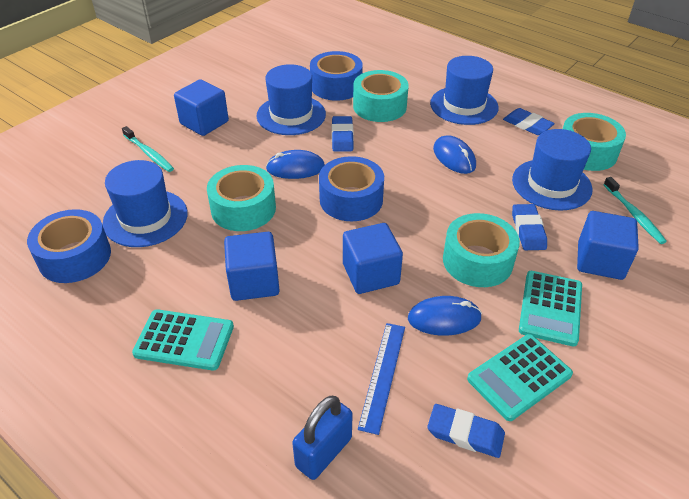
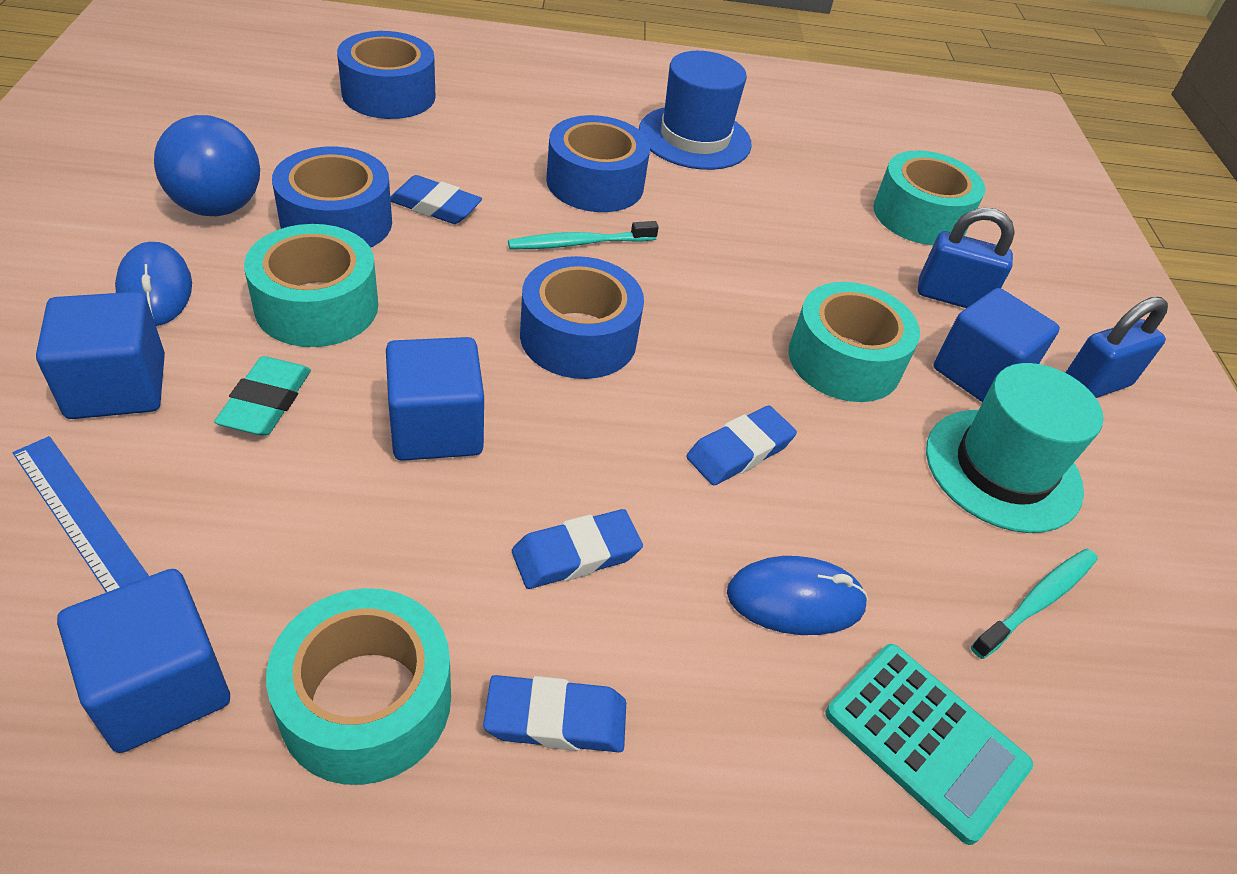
blue ball: 0 -> 1
blue hat: 4 -> 1
blue mouse: 3 -> 2
blue padlock: 1 -> 2
blue tape: 3 -> 4
turquoise calculator: 3 -> 1
turquoise eraser: 0 -> 1
turquoise hat: 0 -> 1

